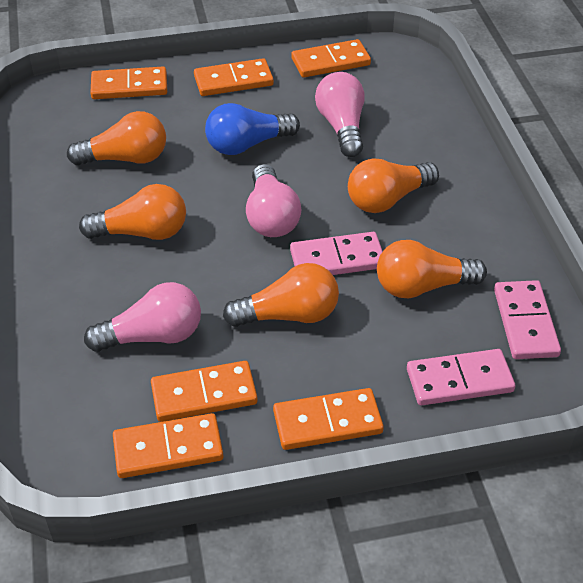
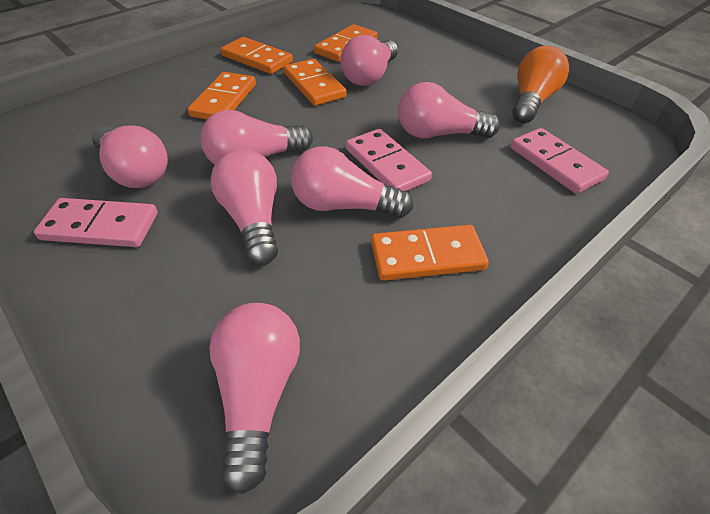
blue light bulb: 1 -> 0
orange domino: 6 -> 5
orange light bulb: 5 -> 1
pink light bulb: 3 -> 7

